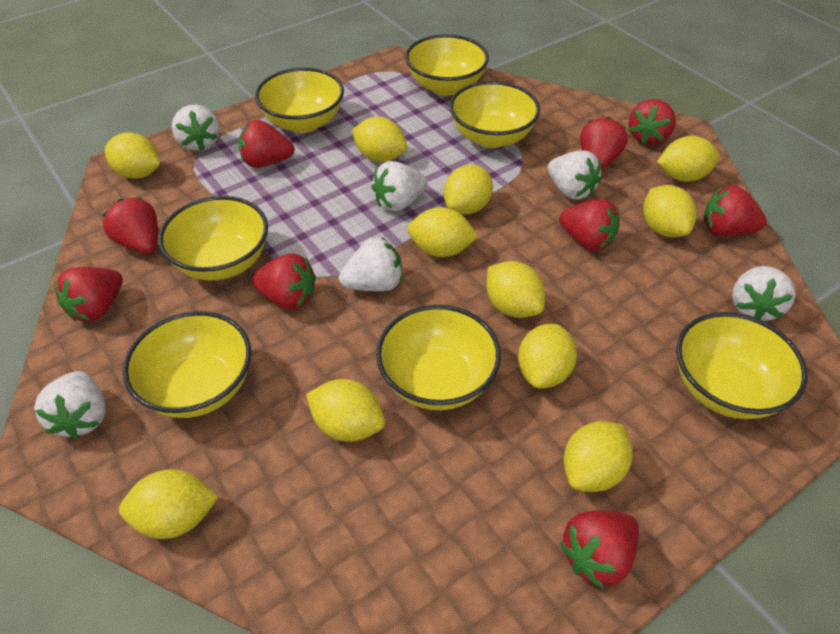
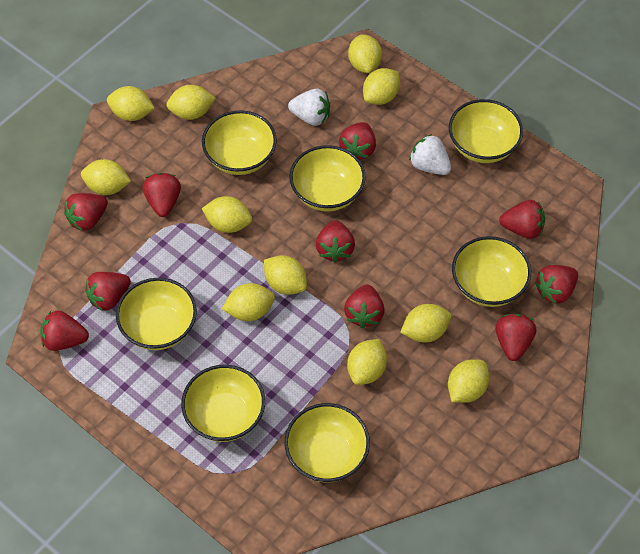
red strawberry: 9 -> 10
white strawberry: 6 -> 2

